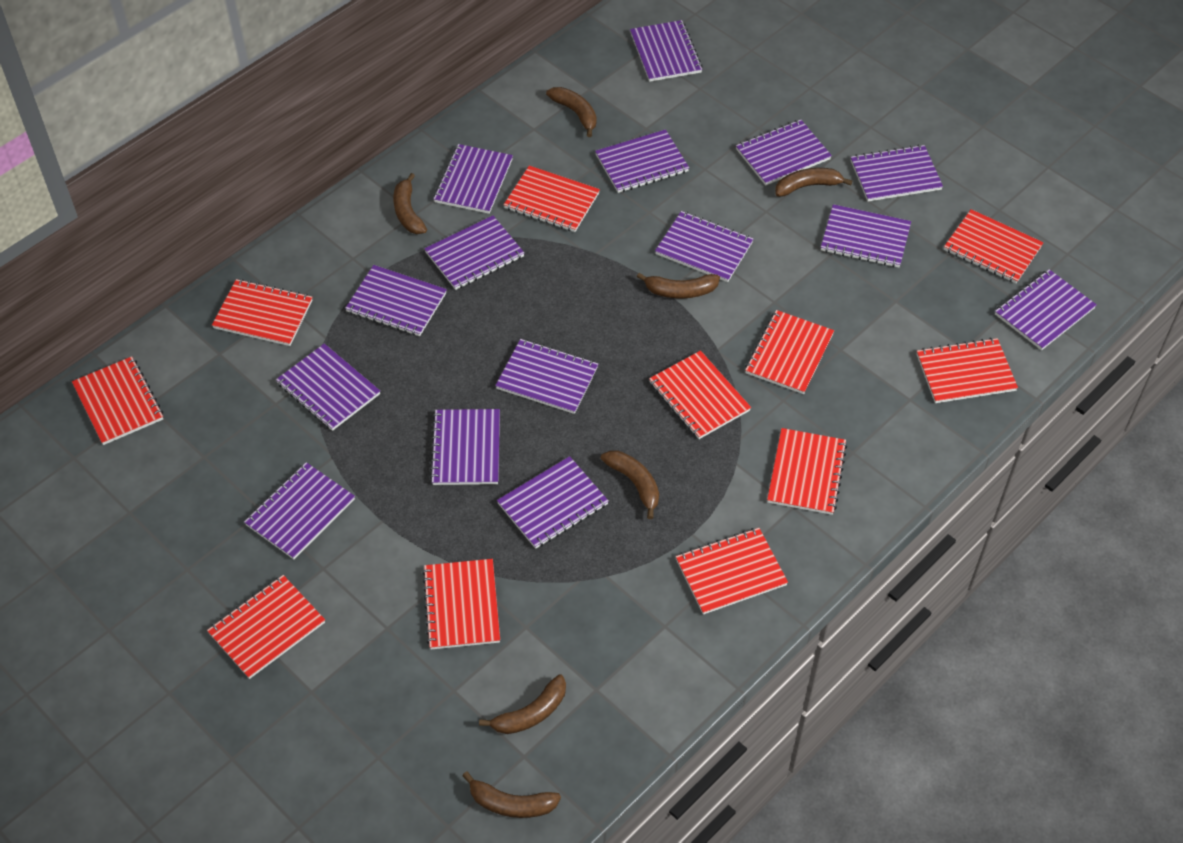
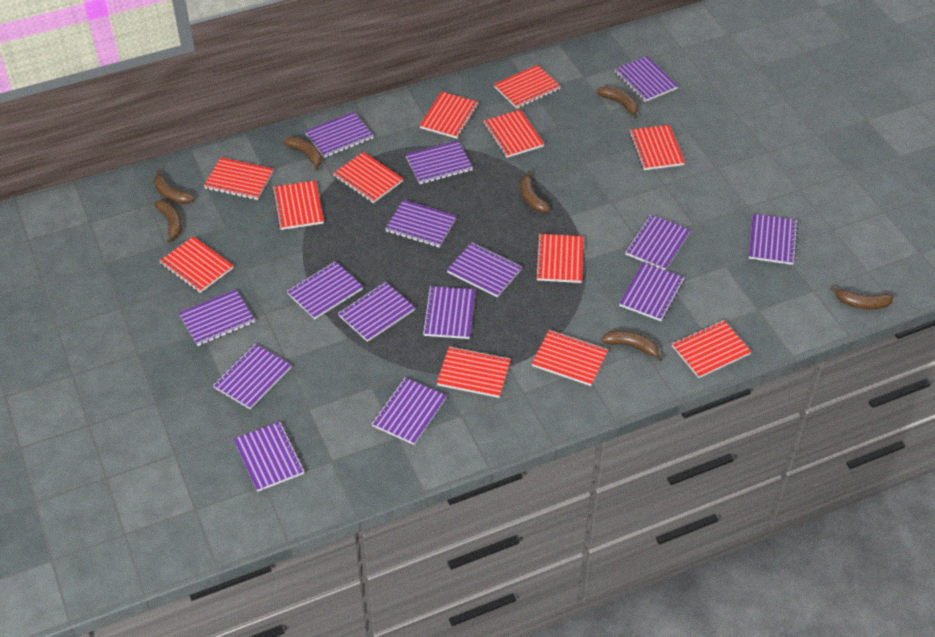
red notebook: 11 -> 12

